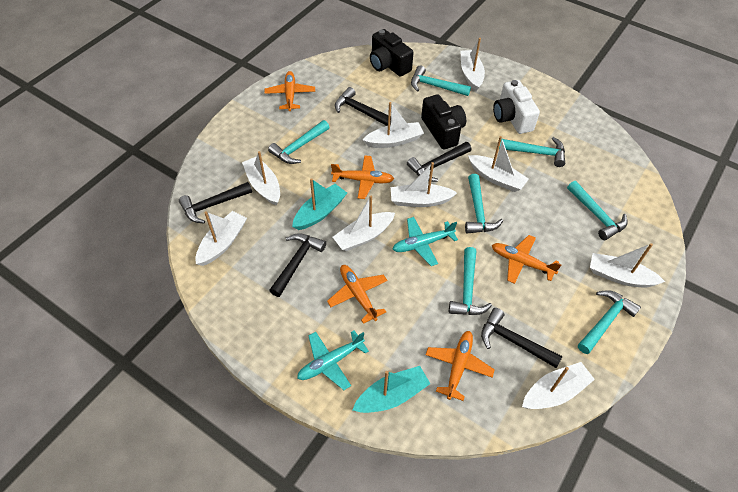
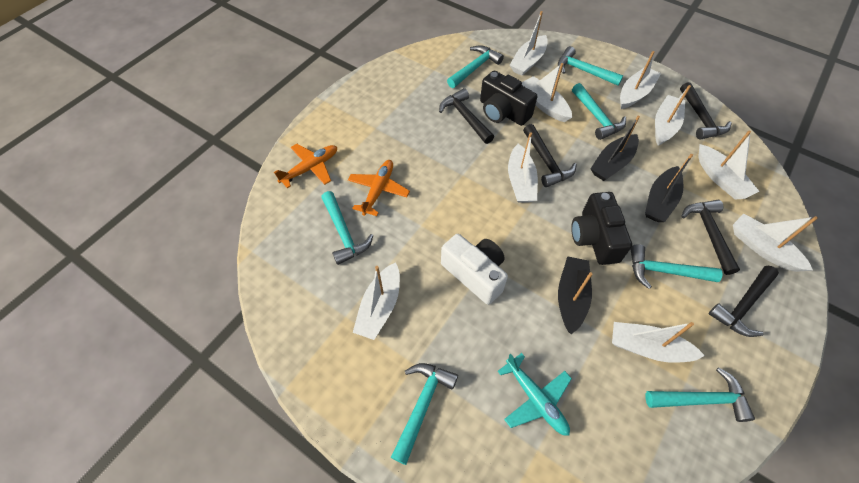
black boat: 0 -> 3
orange plane: 5 -> 2
turquoise boat: 2 -> 0
turquoise plane: 2 -> 1

